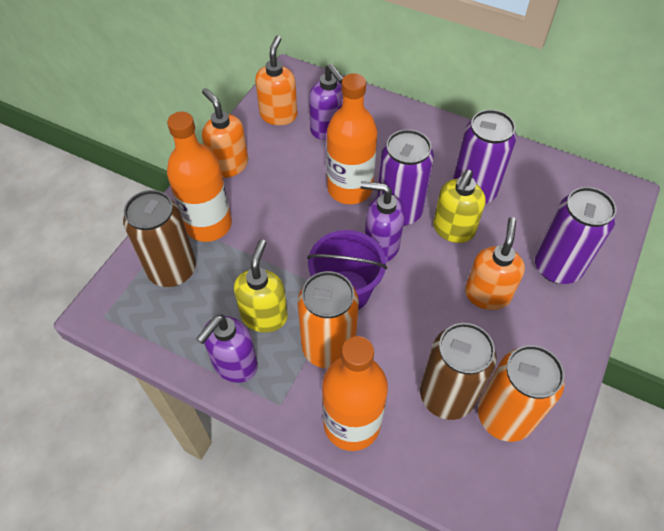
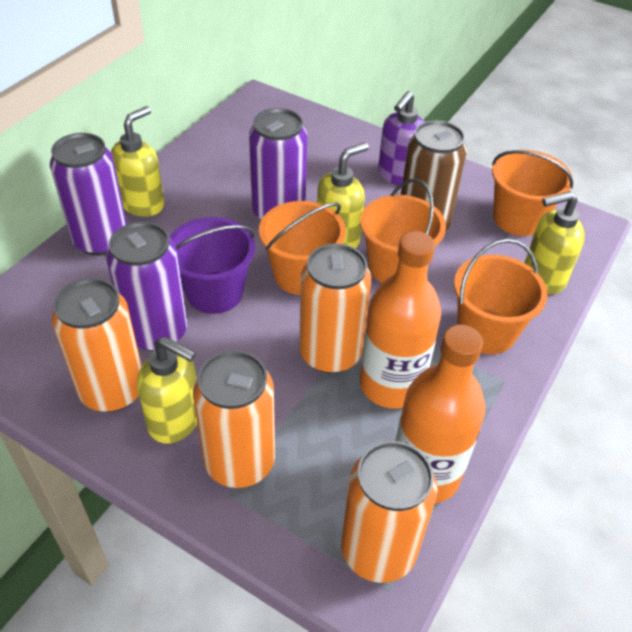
brown can: 2 -> 1
orange bottle: 3 -> 2
orange bucket: 0 -> 4
orange can: 2 -> 4
orange soap dispenser: 3 -> 0
purple soap dispenser: 3 -> 1
yellow soap dispenser: 2 -> 4

